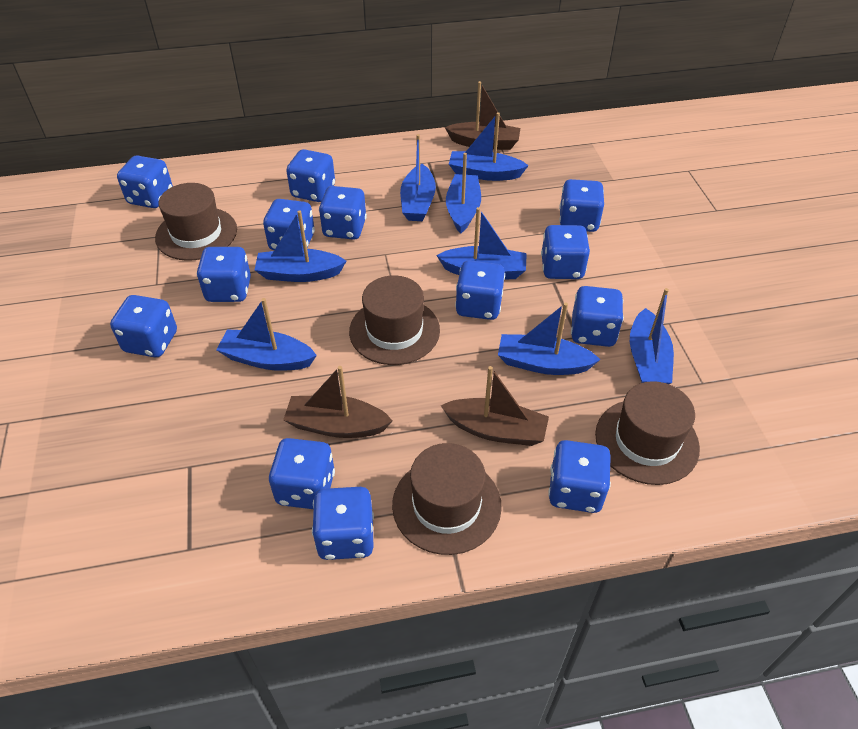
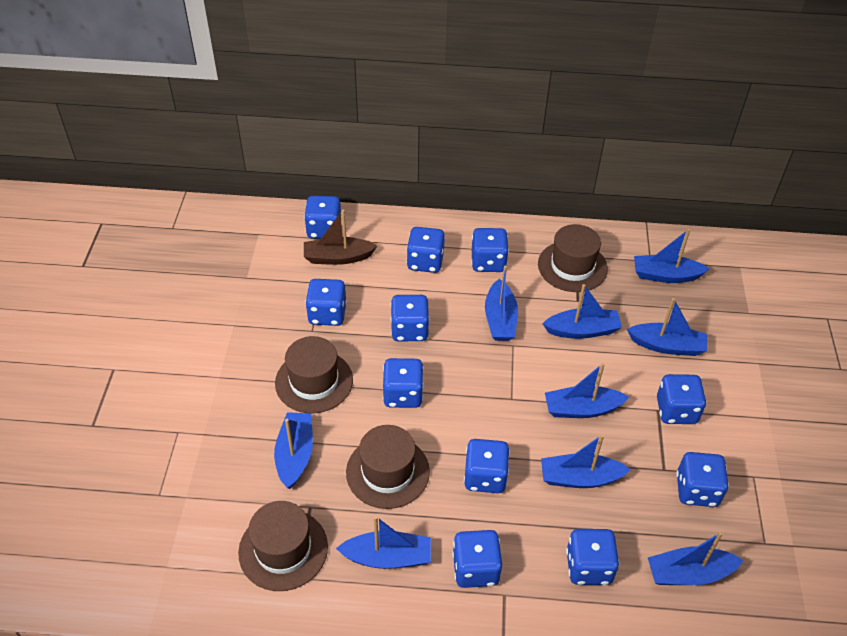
blue boat: 8 -> 9
blue dice: 13 -> 11
brown boat: 3 -> 1

